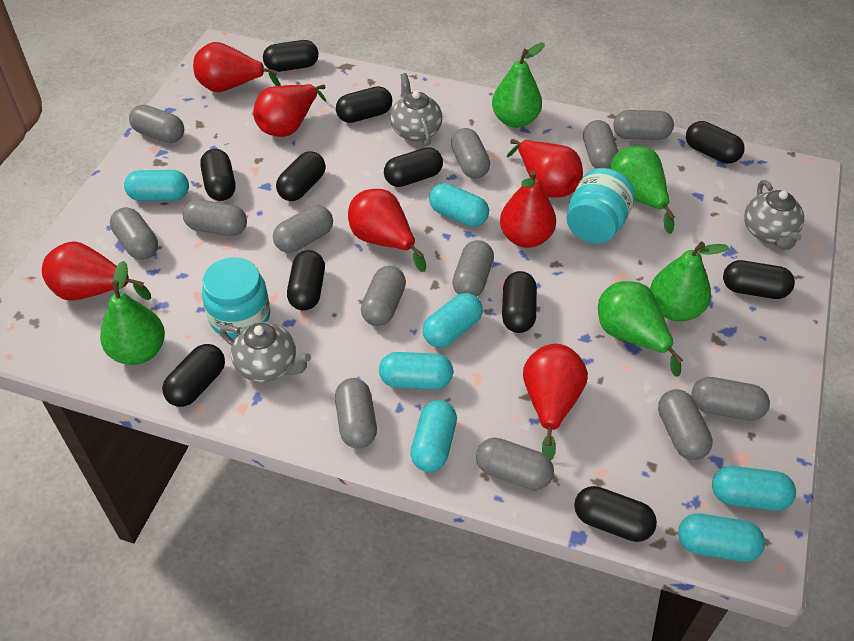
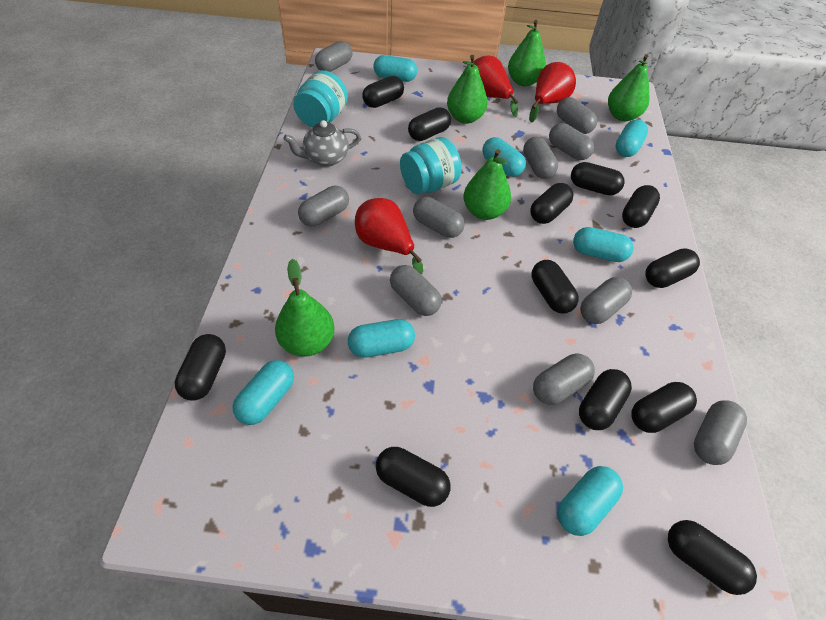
black capsule: 11 -> 12
grey capsule: 13 -> 10
grey teapot: 3 -> 1
red pear: 7 -> 3

